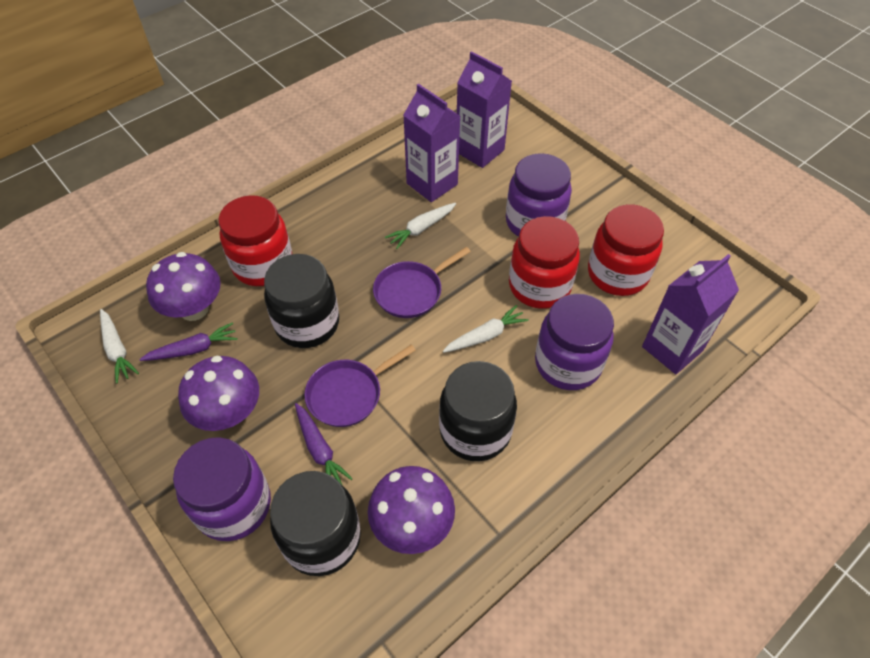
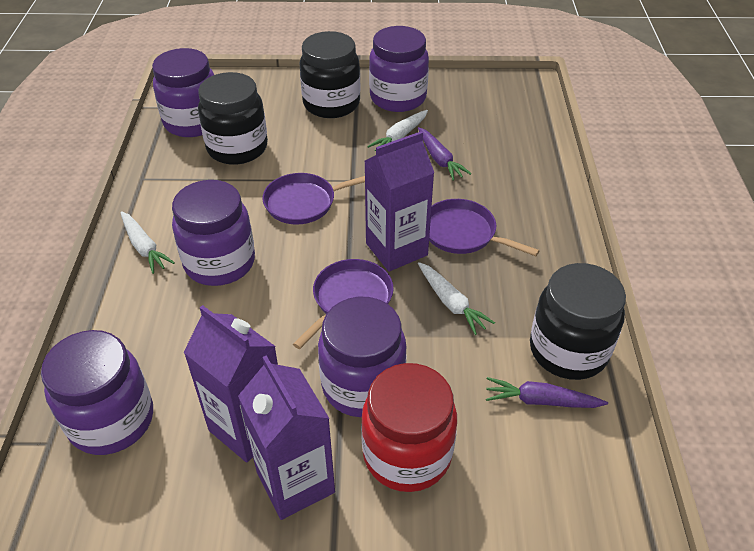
purple jar: 3 -> 5
purple mushroom: 3 -> 0
purple pan: 2 -> 3
red jar: 3 -> 1

